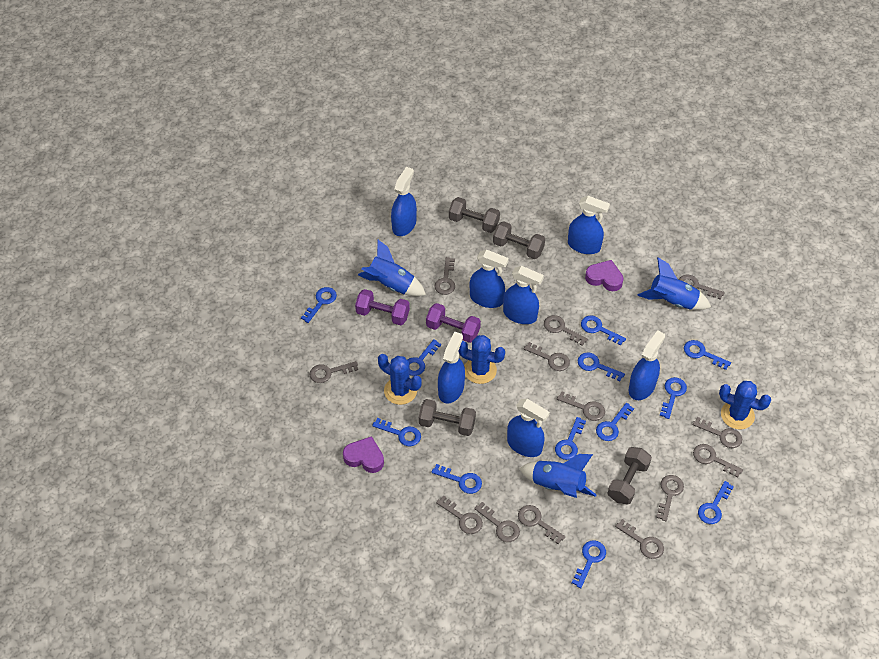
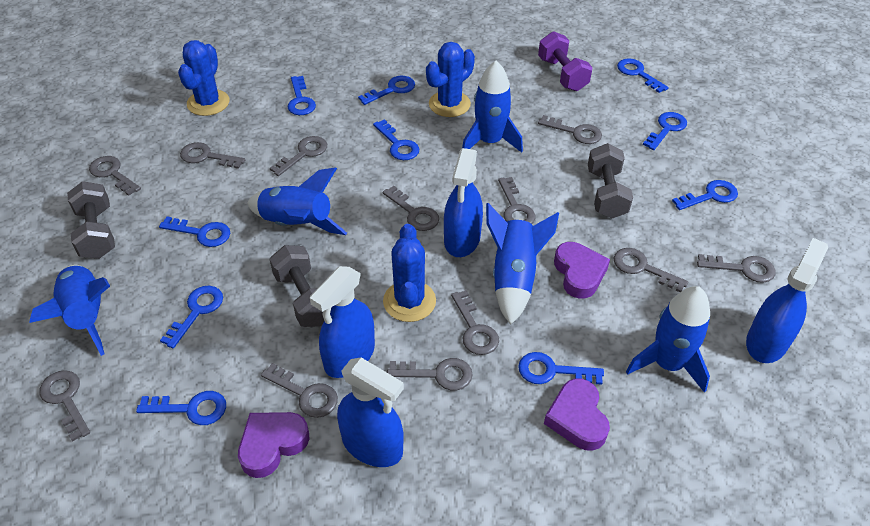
blue key: 12 -> 10
blue rocket: 3 -> 5
blue spray bottle: 7 -> 4
grey dumbbell: 4 -> 3
grey key: 13 -> 12
purple dumbbell: 2 -> 1
purple heart: 2 -> 3

